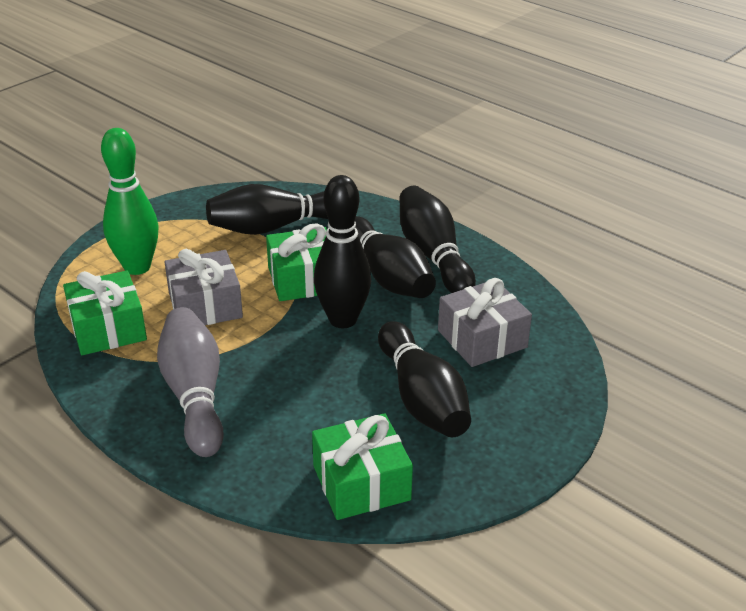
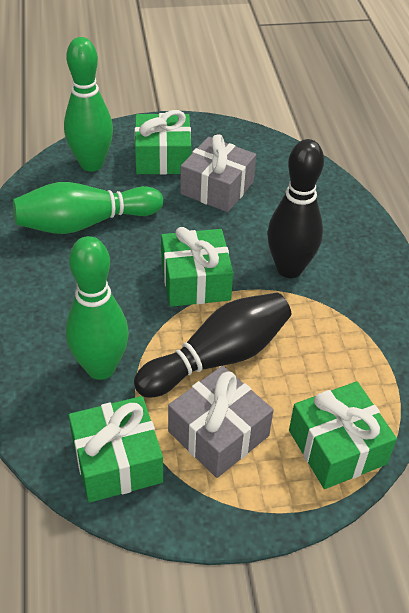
black bowling pin: 5 -> 2
green bowling pin: 1 -> 3
green gift: 3 -> 4
grey bowling pin: 1 -> 0

